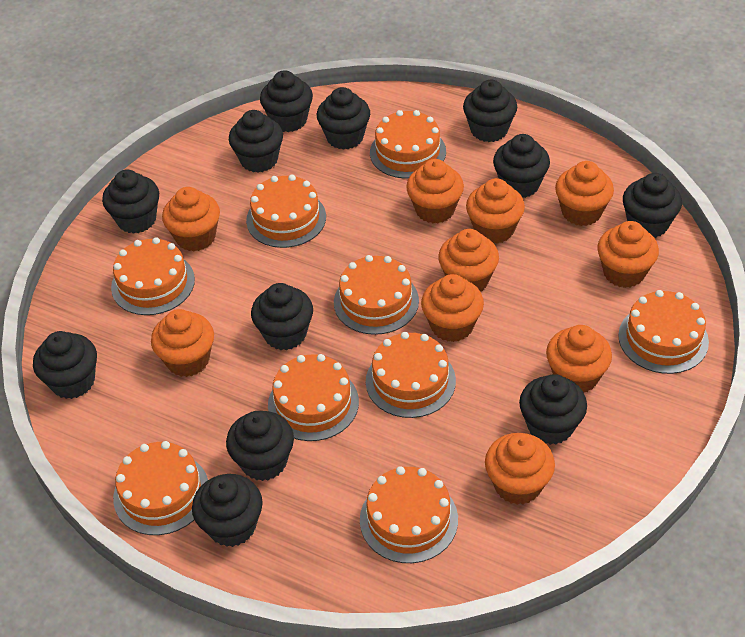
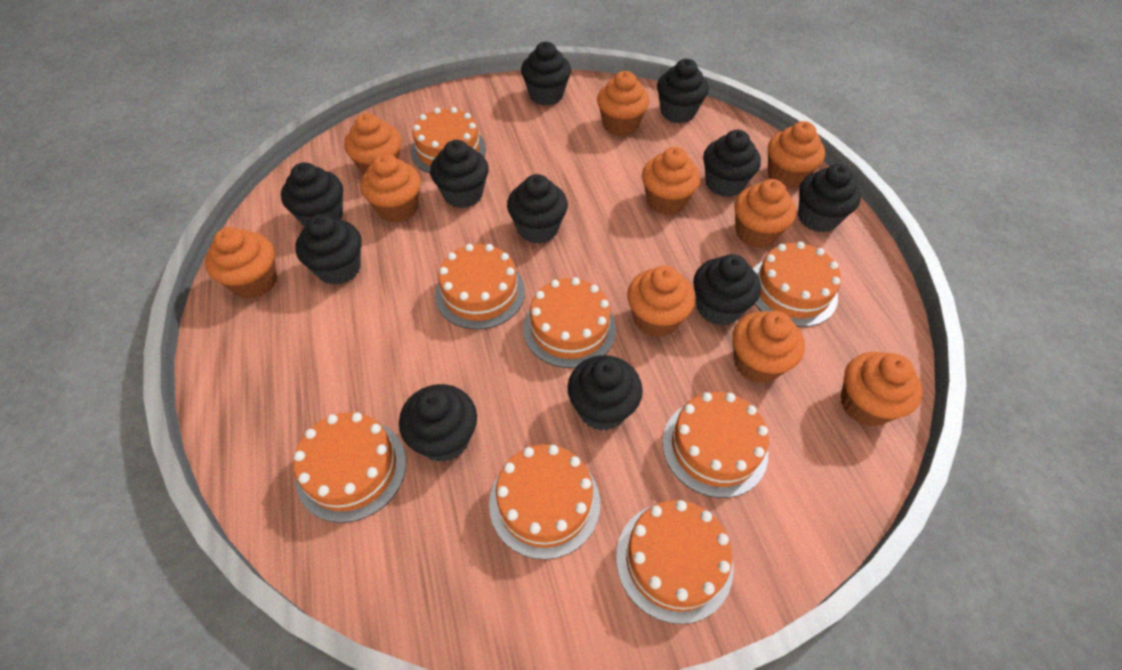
black cupcake: 12 -> 11
orange cake: 9 -> 8

